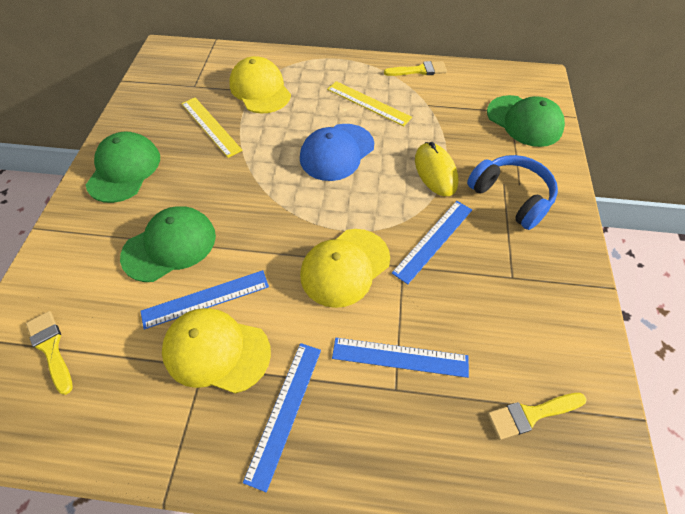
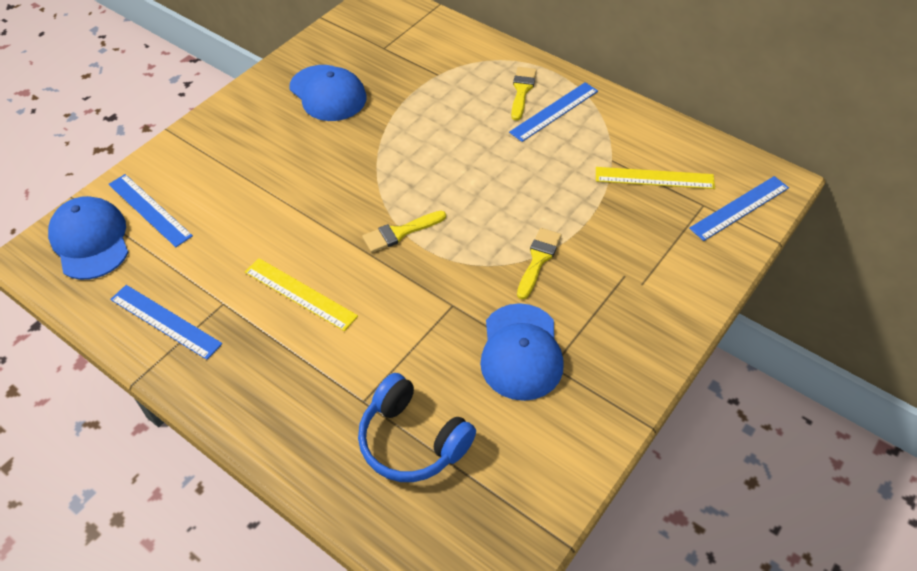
blue cap: 1 -> 3
green cap: 3 -> 0
yellow cap: 3 -> 0
yellow mouse: 1 -> 0

